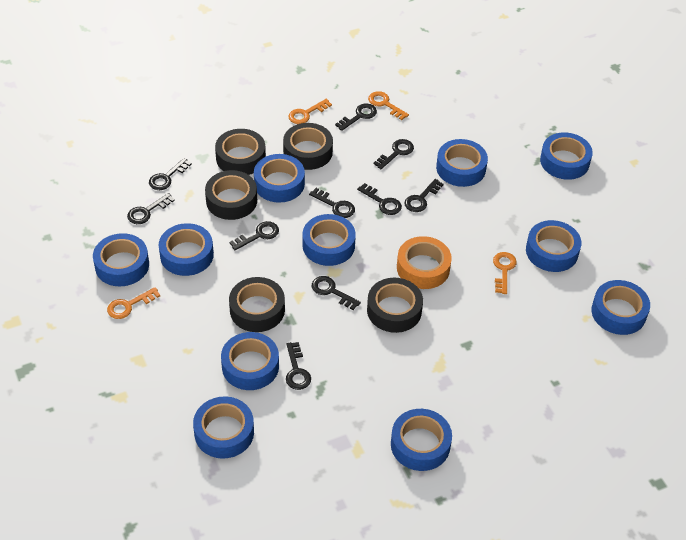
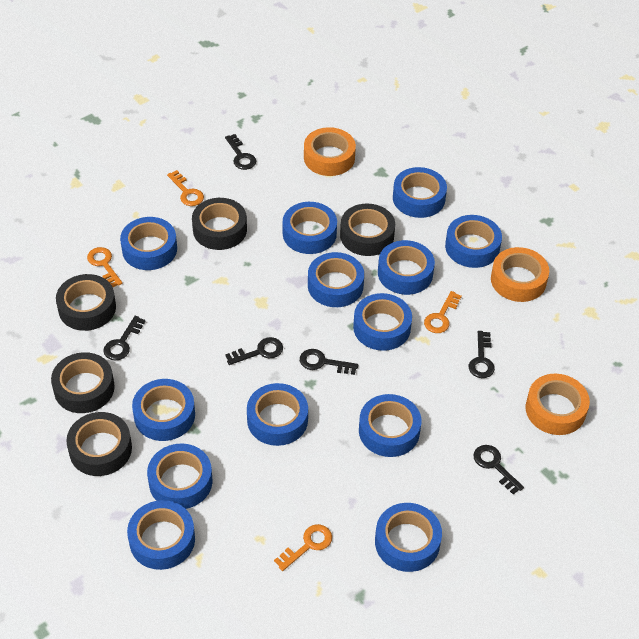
black key: 10 -> 6
blue tape: 11 -> 13
orange tape: 1 -> 3

